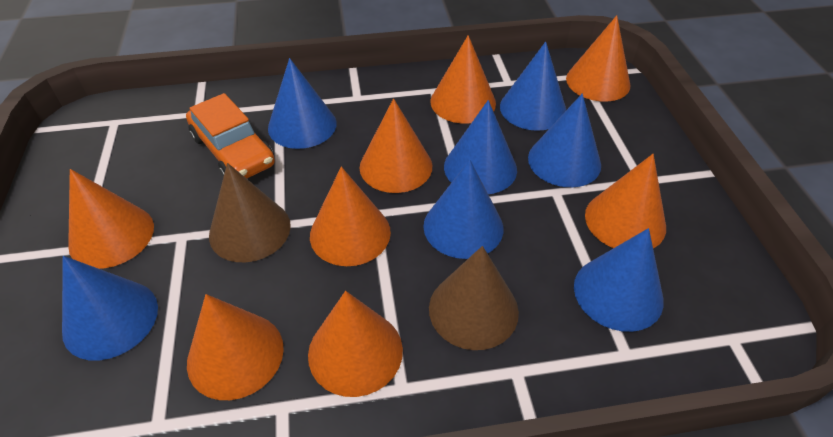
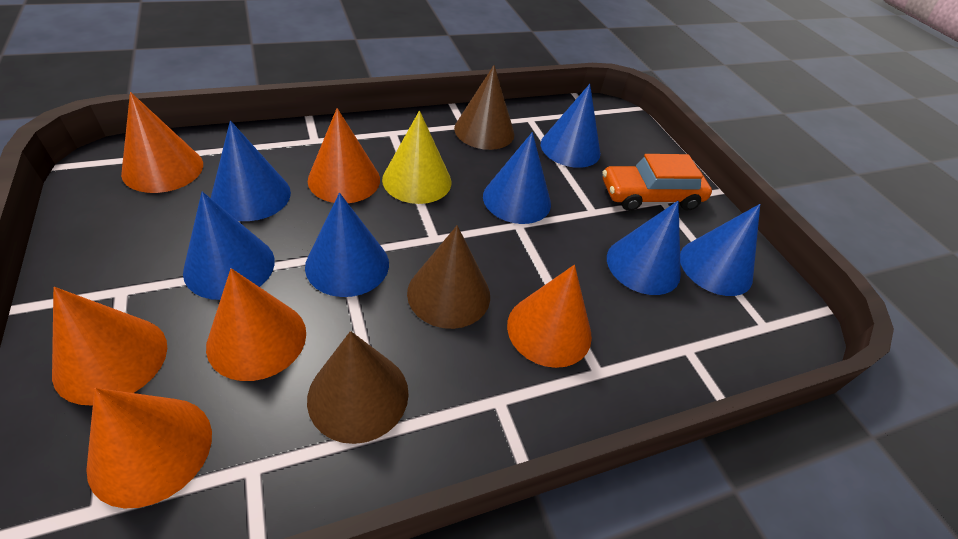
brown cone: 2 -> 3
orange cone: 8 -> 6
yellow cone: 0 -> 1

